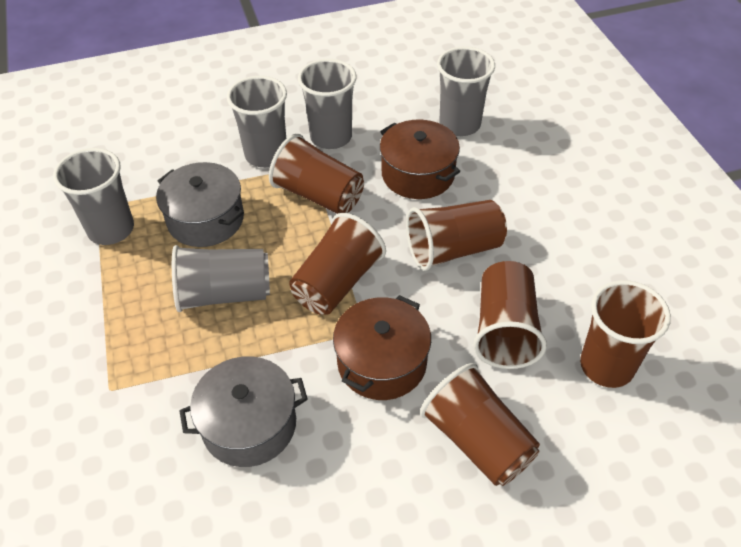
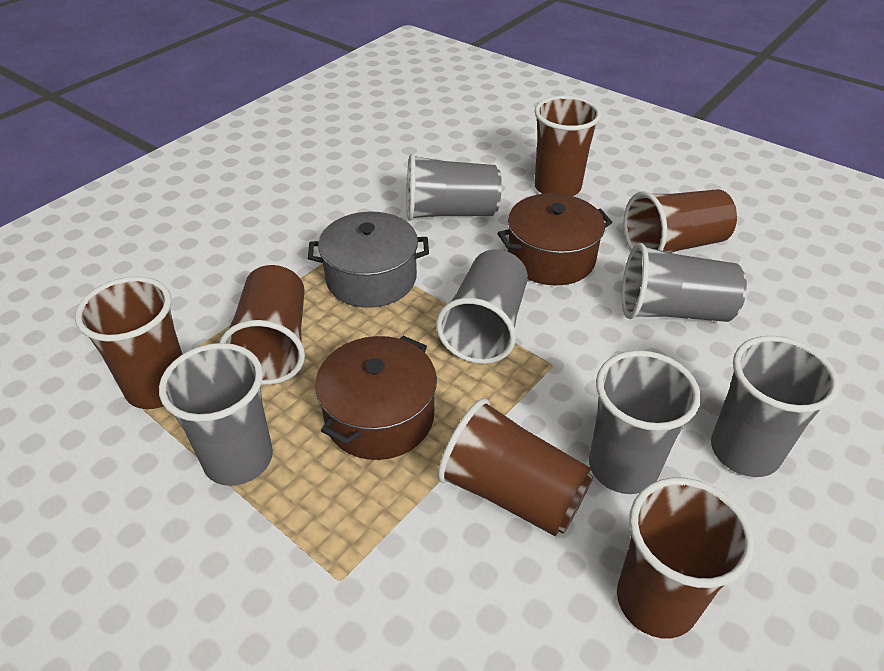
grey cup: 5 -> 6
grey pot: 2 -> 1

